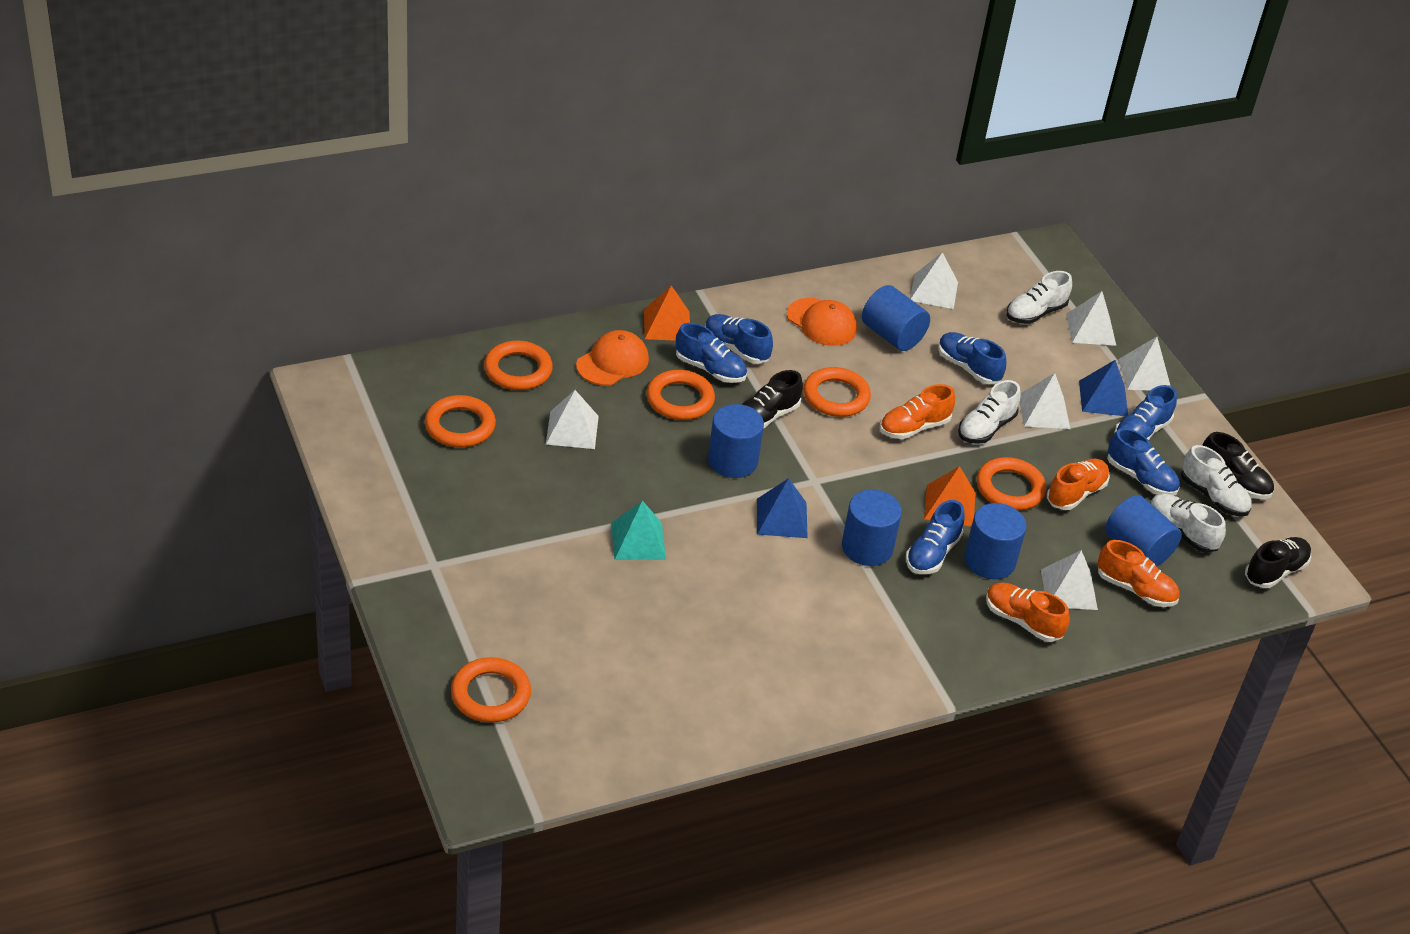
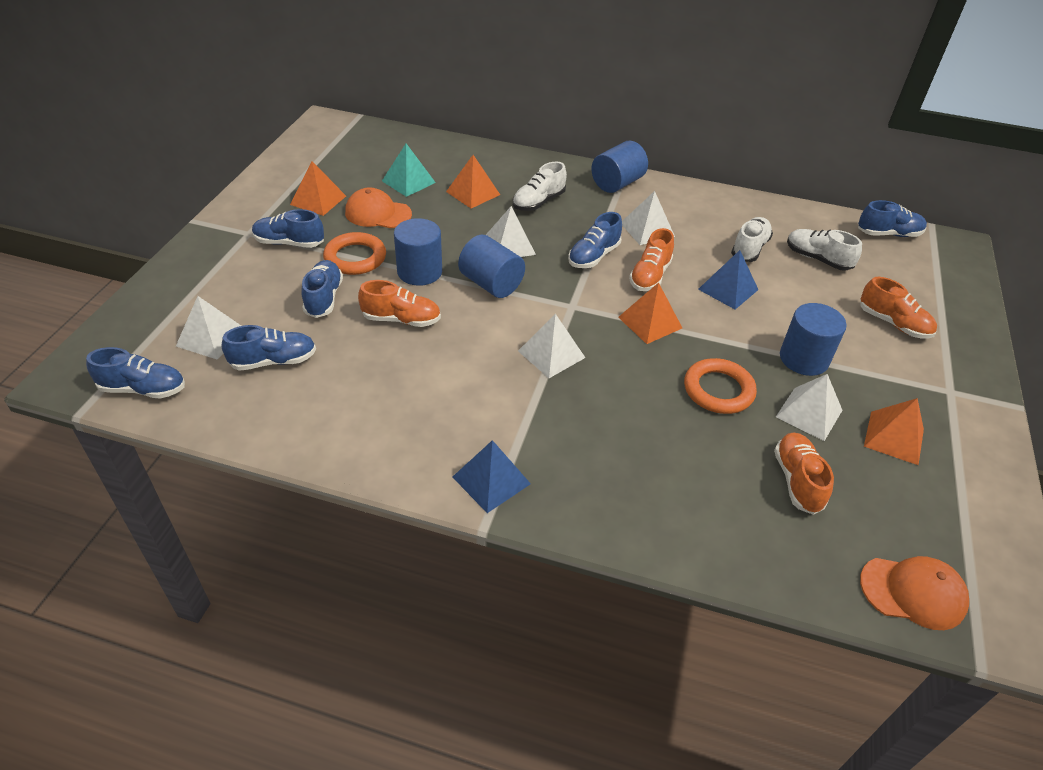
black shoe: 3 -> 0
blue cylinder: 5 -> 4
orange pyramid: 2 -> 4
orange ring: 6 -> 2
white pyramid: 6 -> 5
white shoe: 4 -> 3

